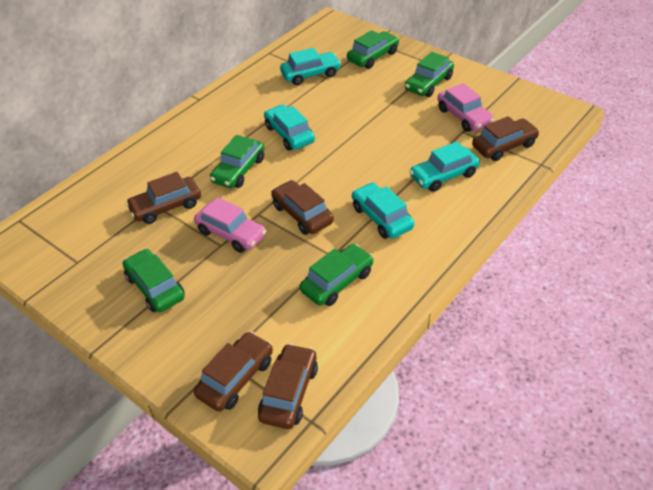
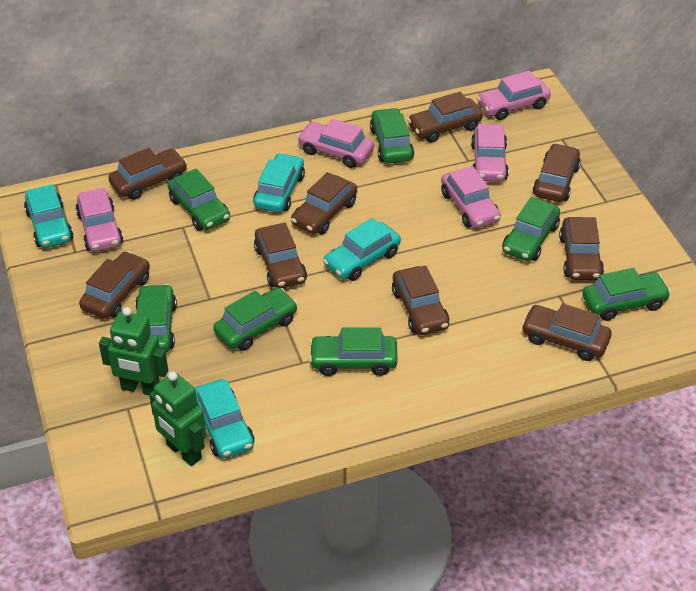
brown car: 5 -> 9
green car: 5 -> 7
green robot: 0 -> 2
pink car: 2 -> 5

